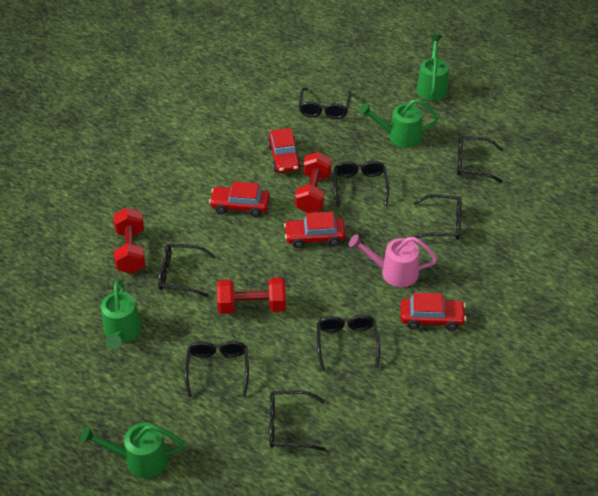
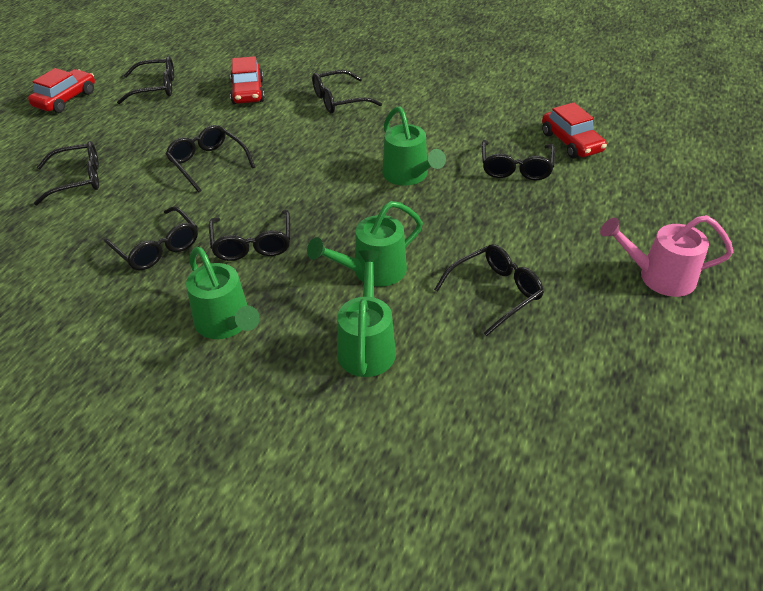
red car: 4 -> 3
red dumbbell: 3 -> 0

